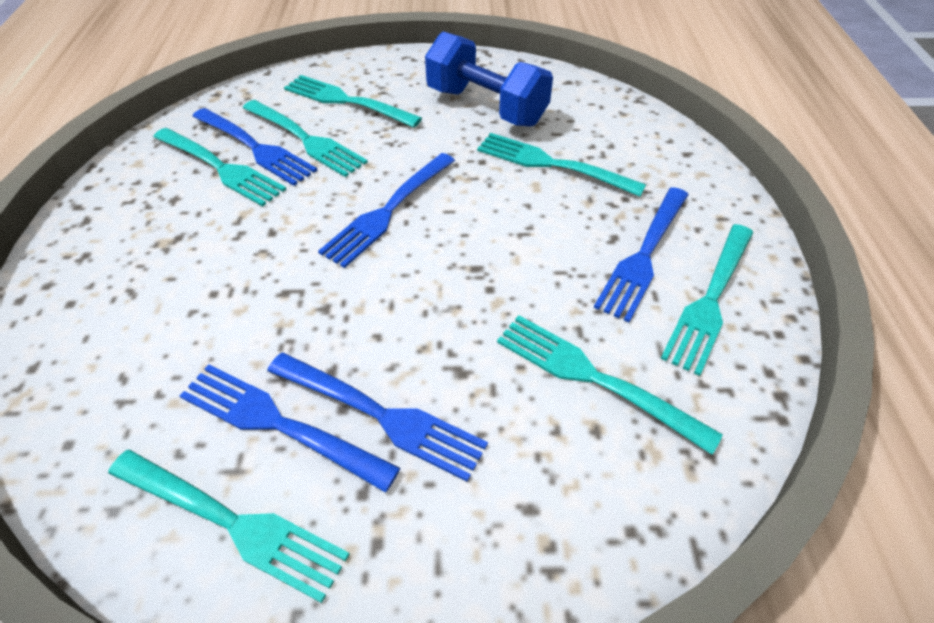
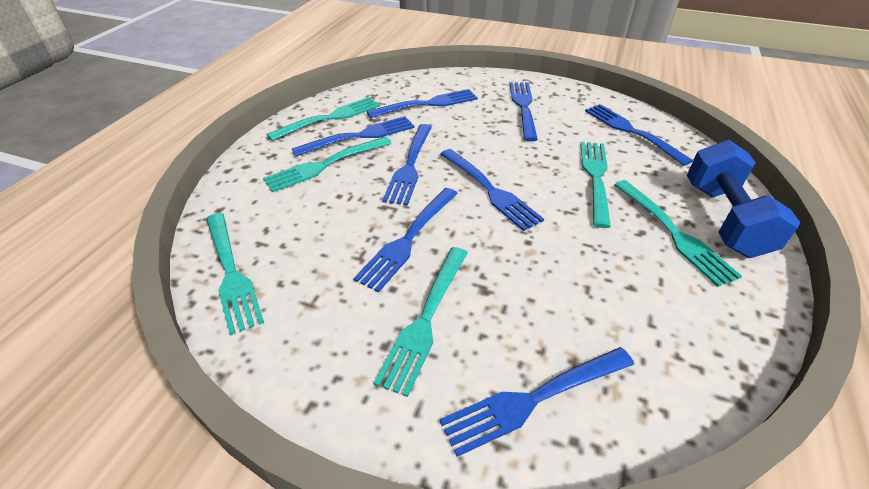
blue fork: 5 -> 8
turquoise fork: 7 -> 6

